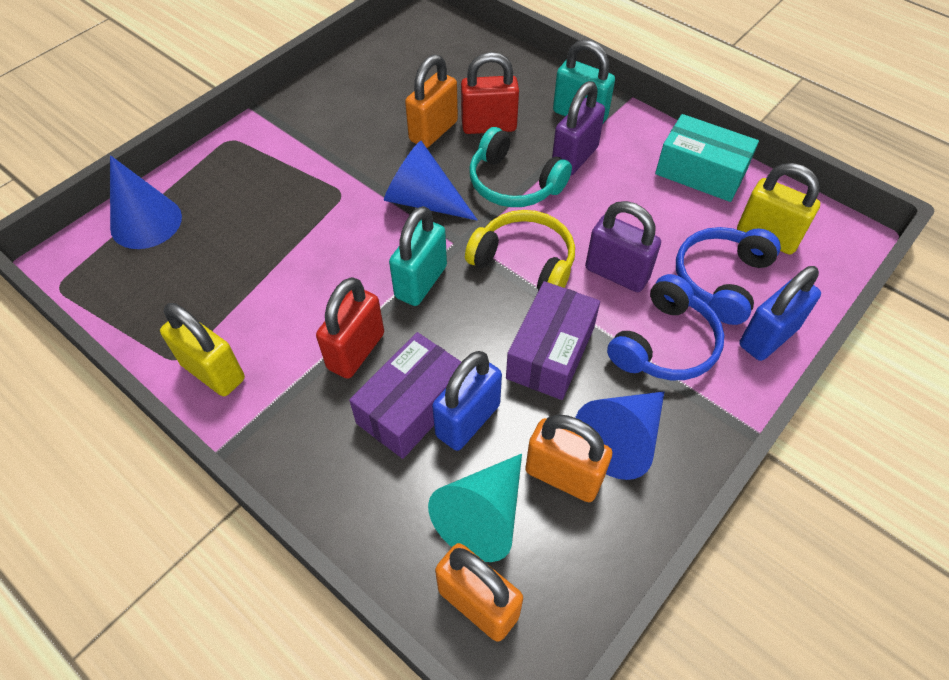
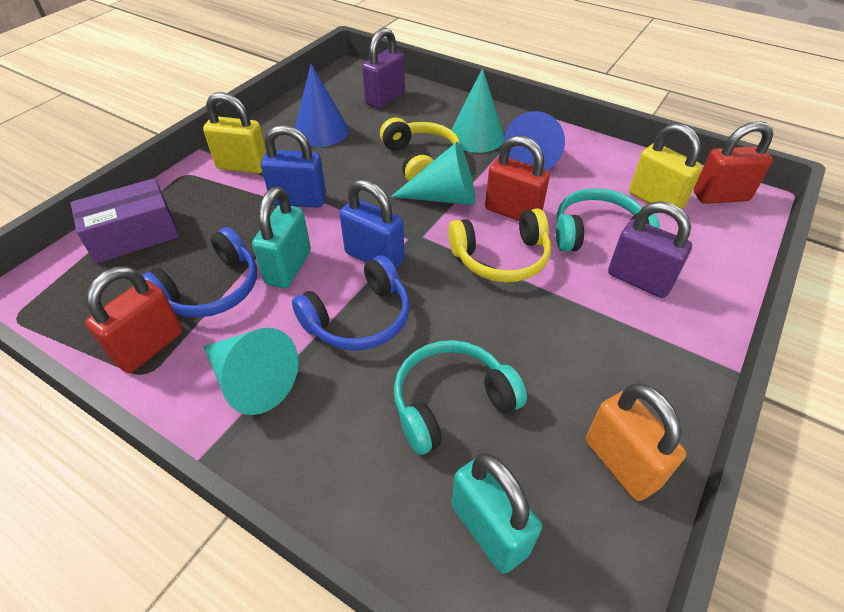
blue cone: 3 -> 2
orange padlock: 3 -> 1
purple box: 2 -> 1
red padlock: 2 -> 3
turquoise box: 1 -> 0
turquoise cone: 1 -> 3
turquoise headphones: 1 -> 2
yellow headphones: 1 -> 2

